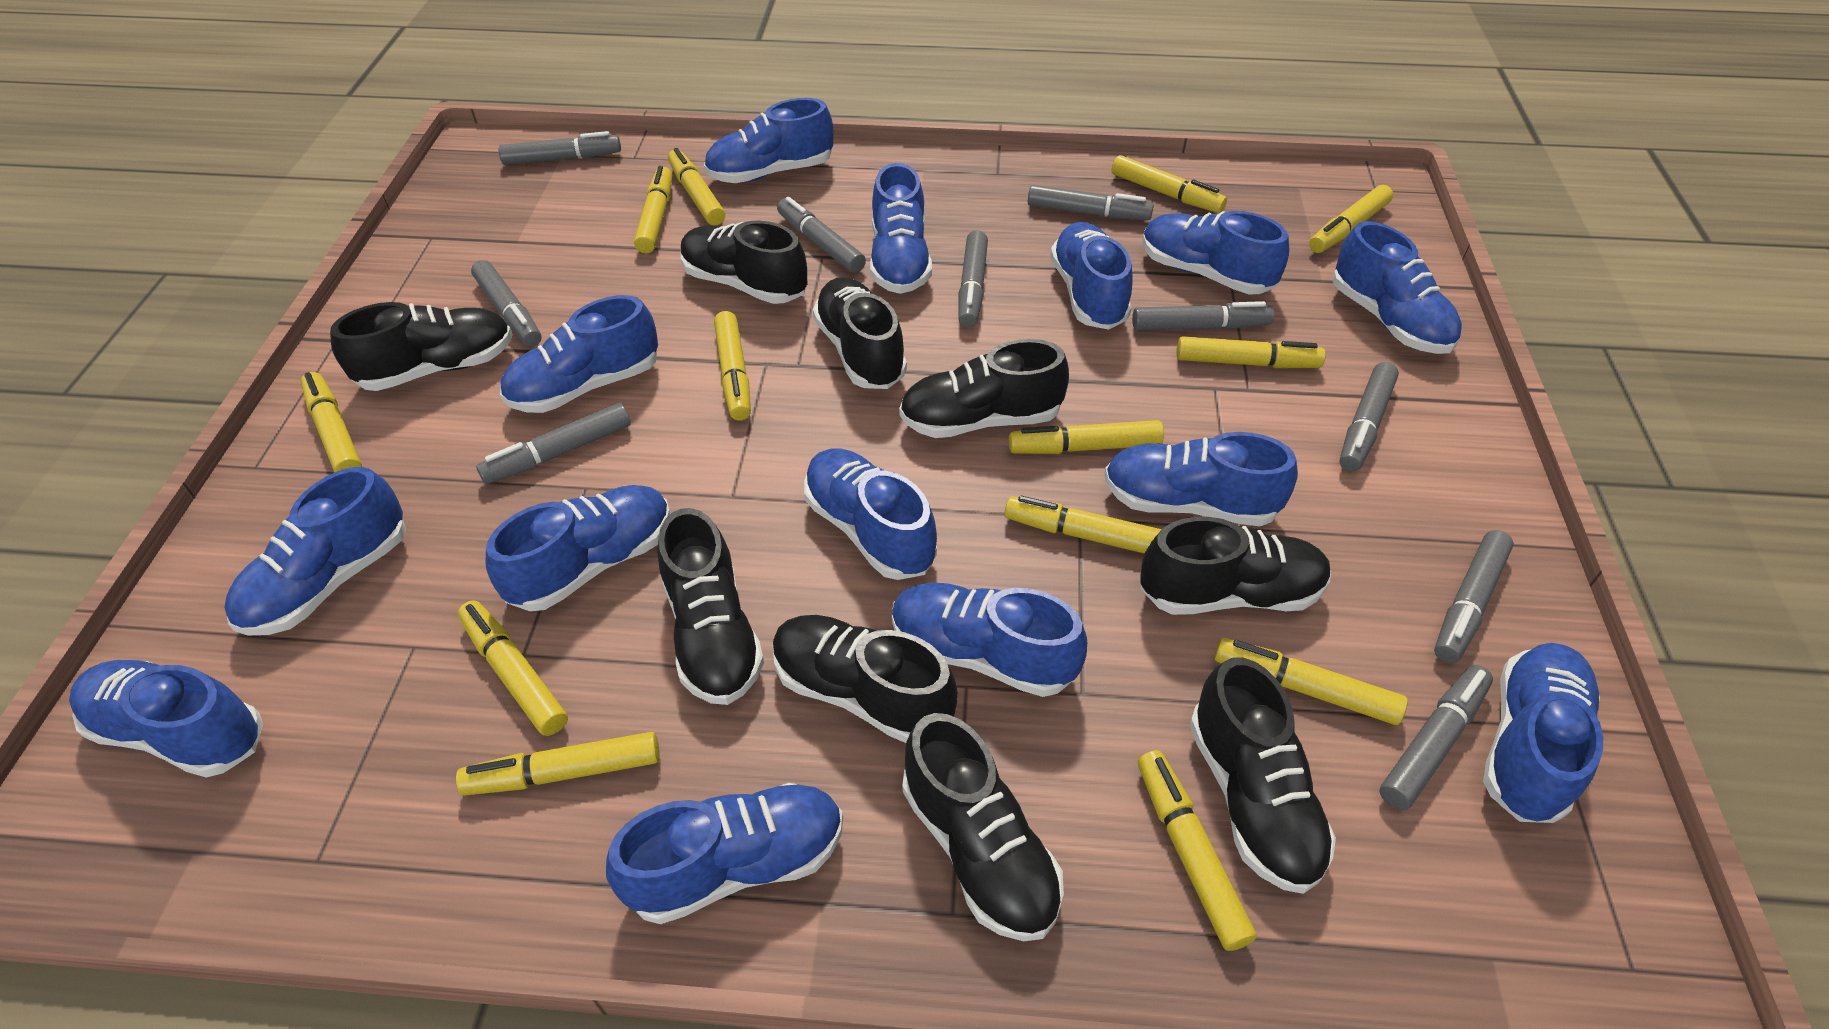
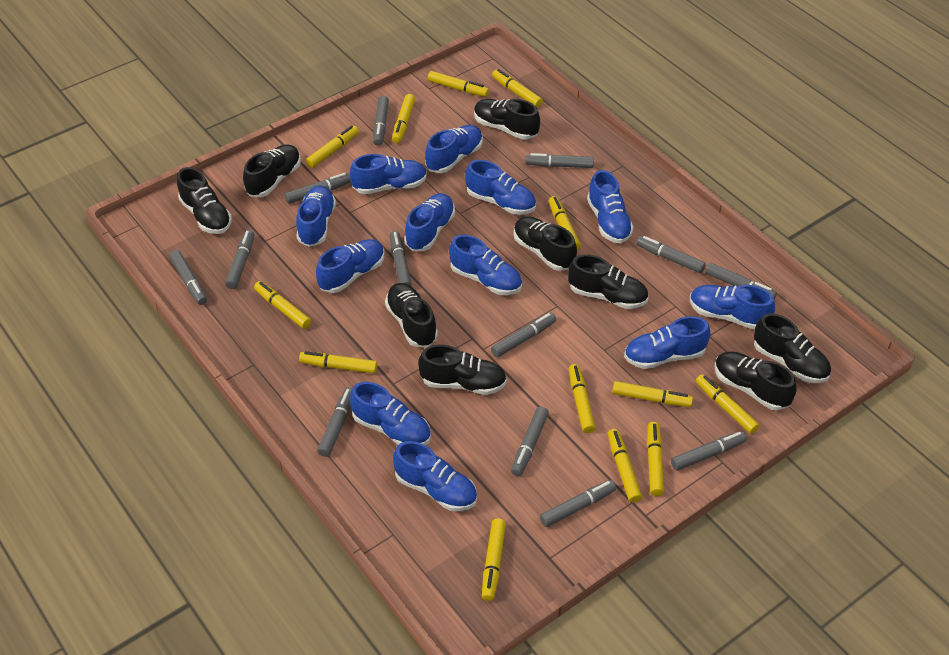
blue shoe: 14 -> 12
grey marker: 10 -> 13

